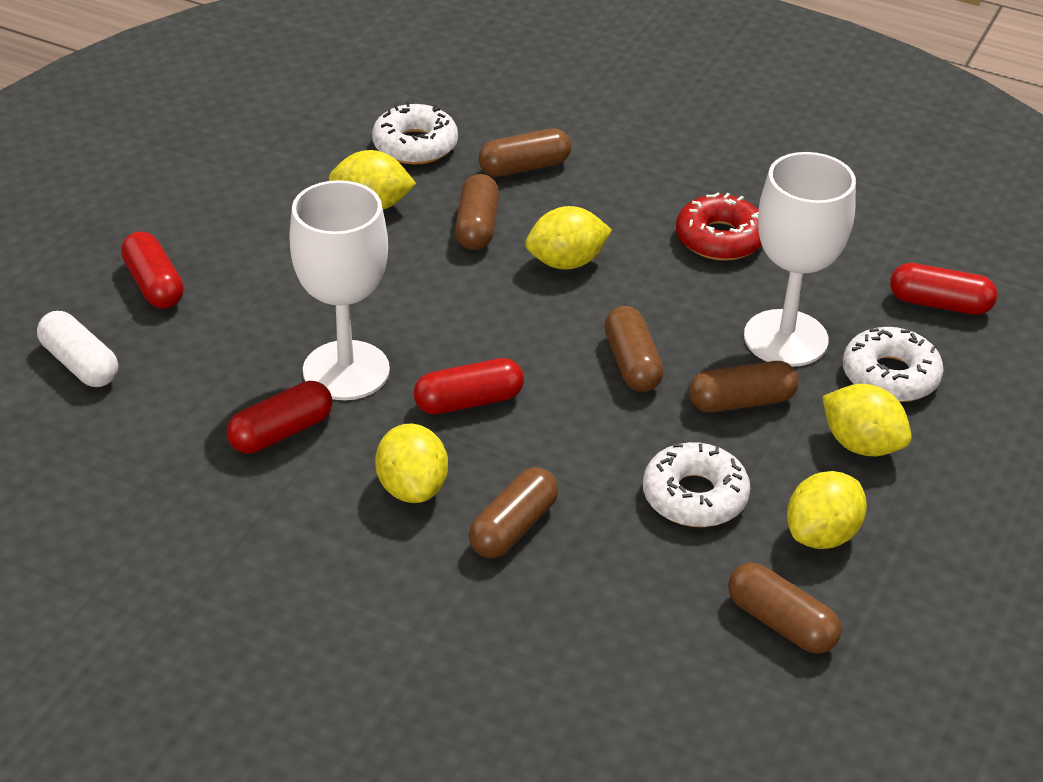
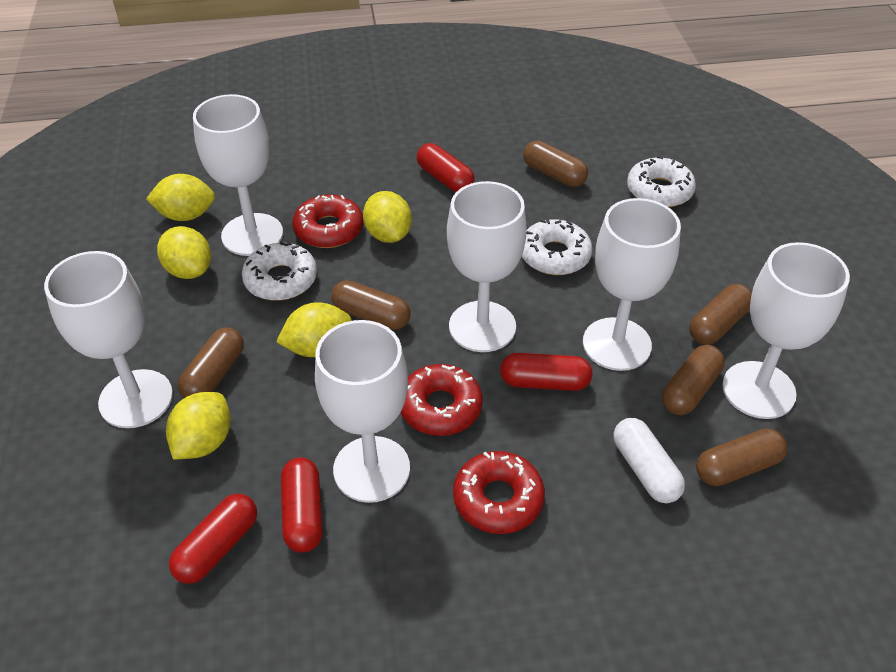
red donut: 1 -> 3
white goblet: 2 -> 6

